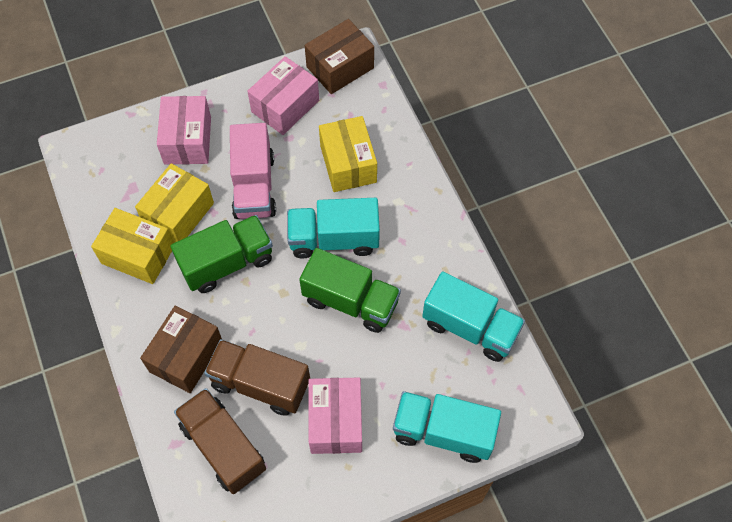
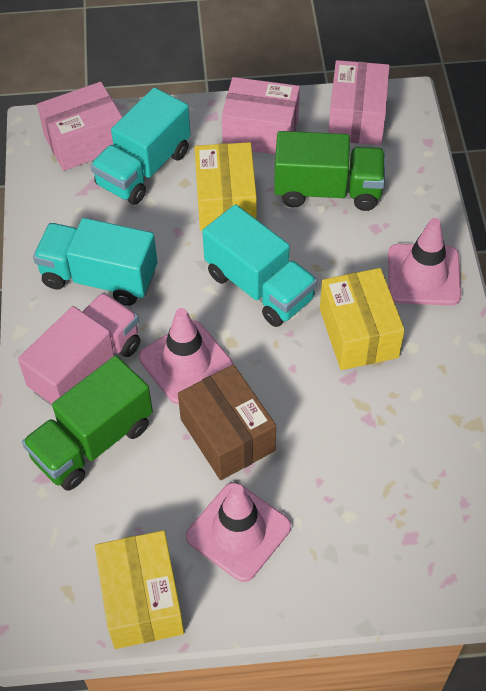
brown box: 2 -> 1
brown truck: 2 -> 0
pink traffic cone: 0 -> 3

